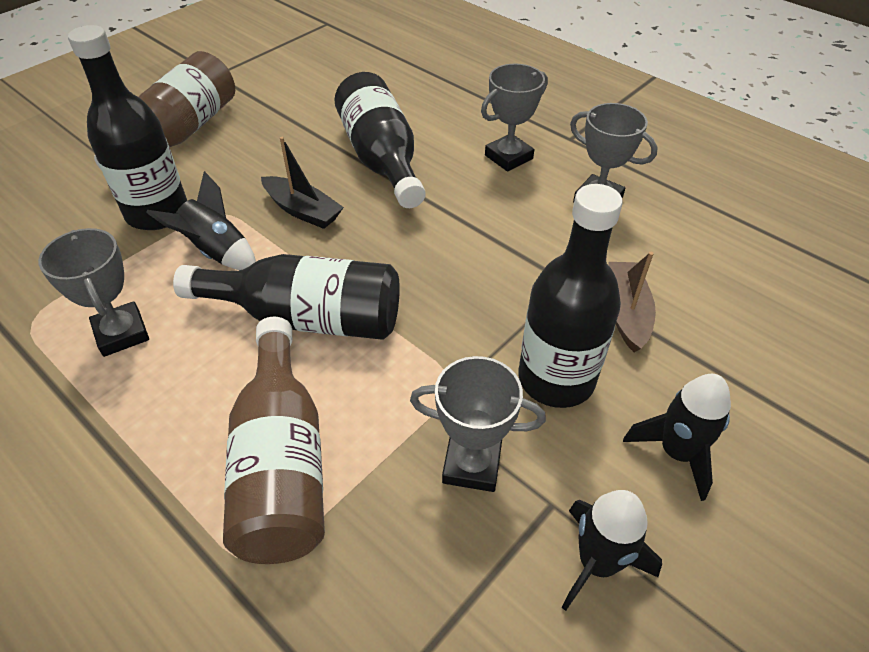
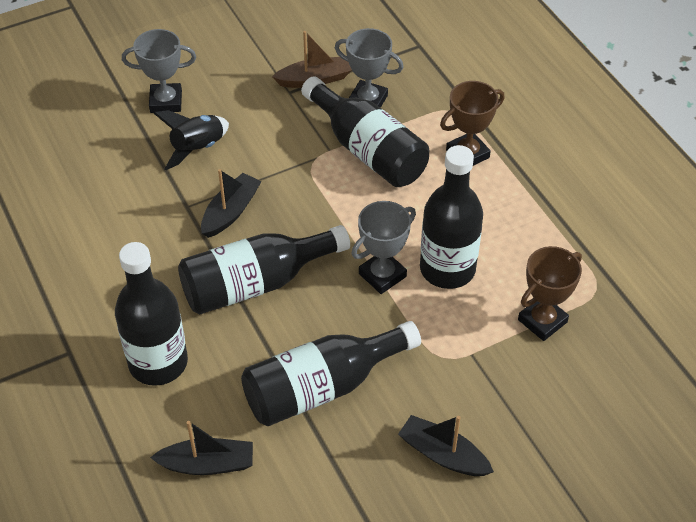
black boat: 1 -> 3
black bottle: 4 -> 5
black rocket: 3 -> 1
brown bottle: 2 -> 0
brown trophy: 0 -> 2
grey trophy: 4 -> 3

